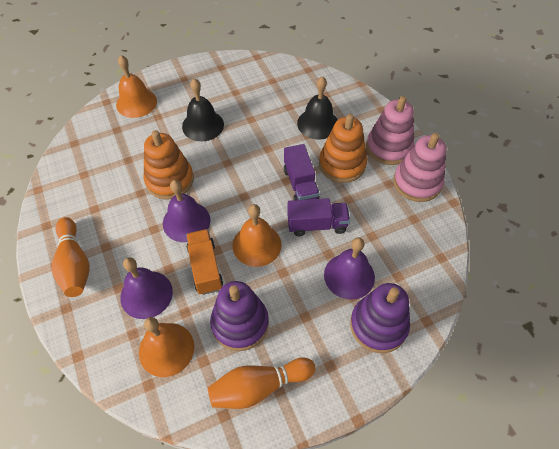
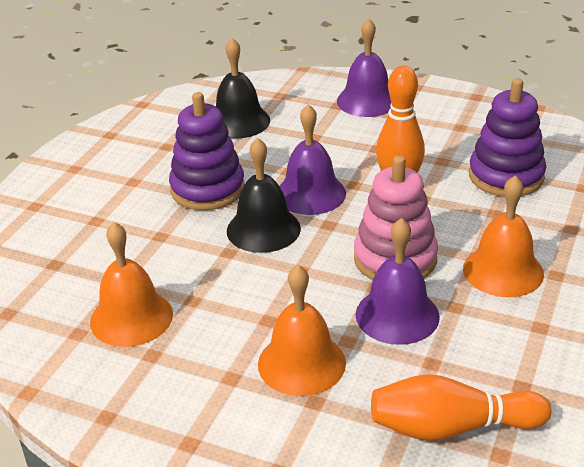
orange stacking toy: 2 -> 0
orange truck: 1 -> 0
pink stacking toy: 2 -> 1
purple truck: 2 -> 0

